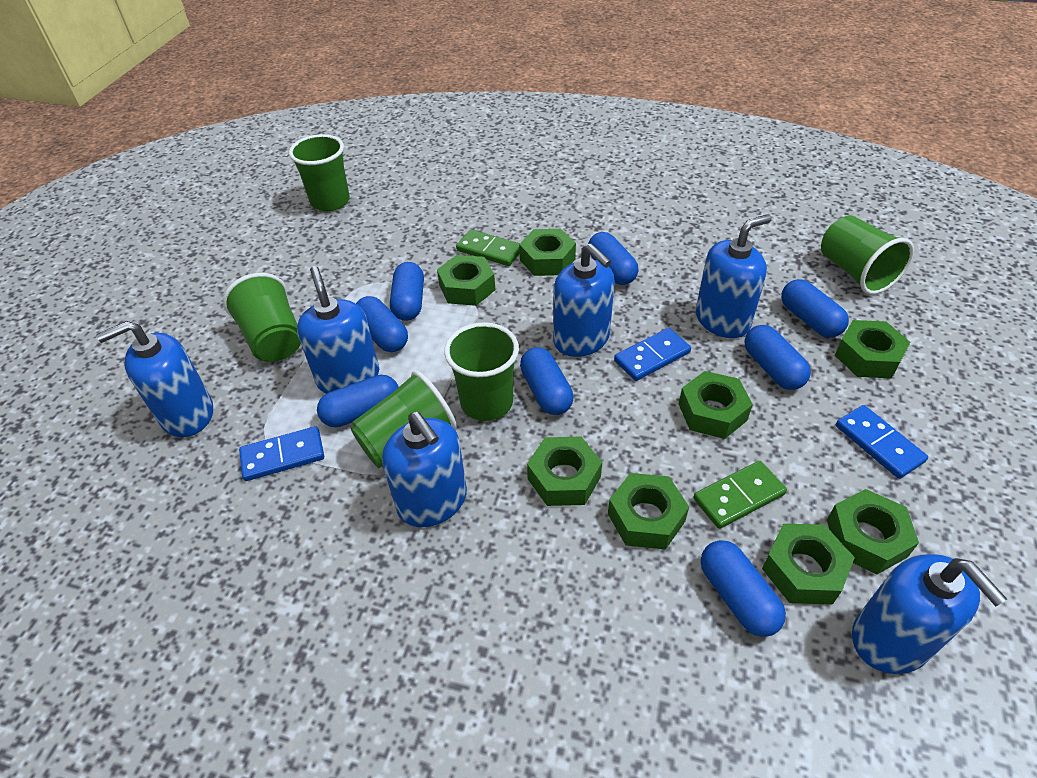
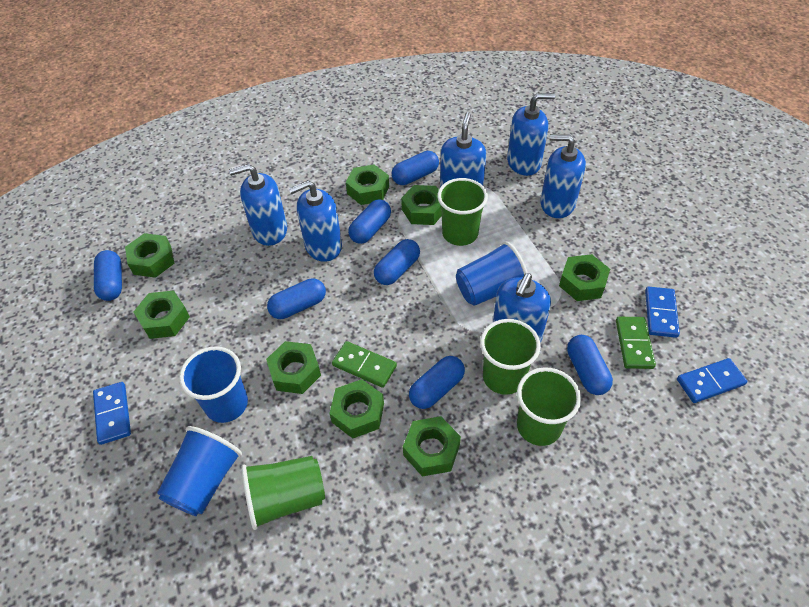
blue capsule: 8 -> 7
blue cup: 0 -> 3
green cup: 5 -> 4

